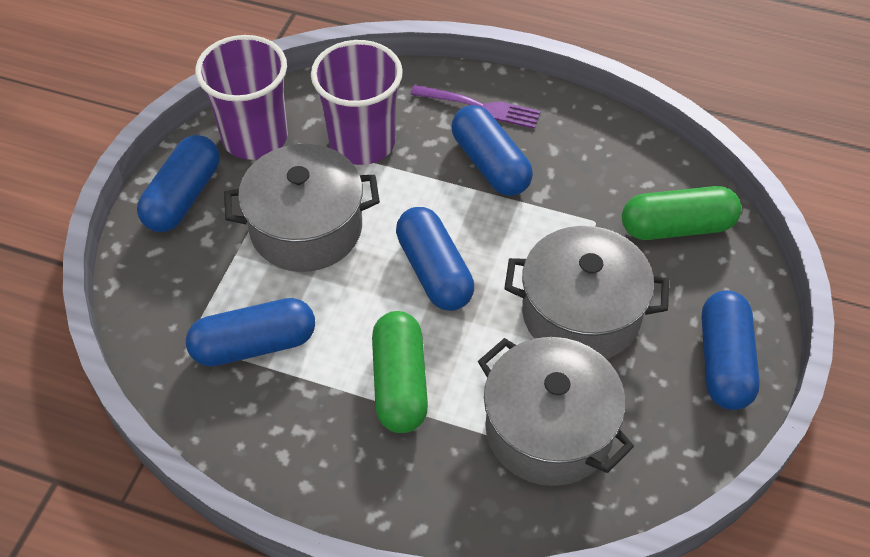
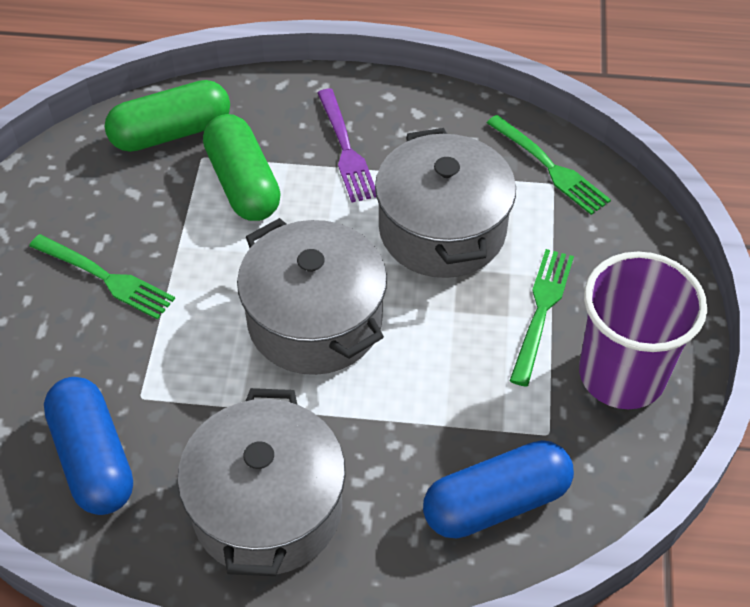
blue capsule: 5 -> 2
green fork: 0 -> 3
purple cup: 2 -> 1

